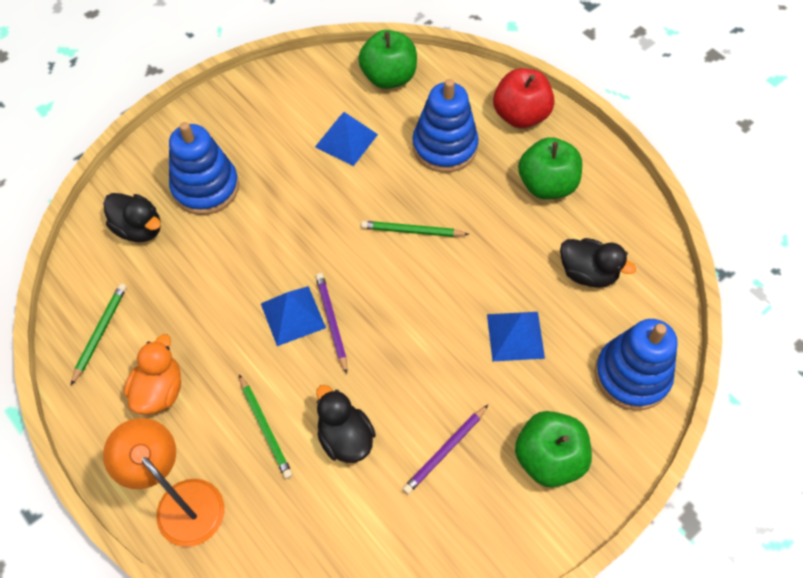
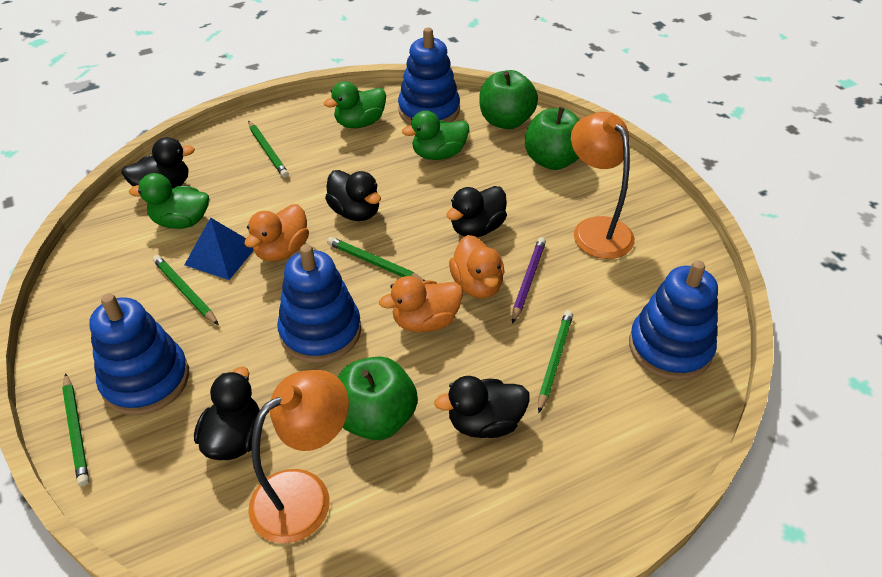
black duck: 3 -> 5
blue pyramid: 3 -> 1
blue stacking toy: 3 -> 4
green duck: 0 -> 3
green pencil: 3 -> 5
orange duck: 1 -> 3
orange lamp: 1 -> 2
purple pencil: 2 -> 1
red apple: 1 -> 0

